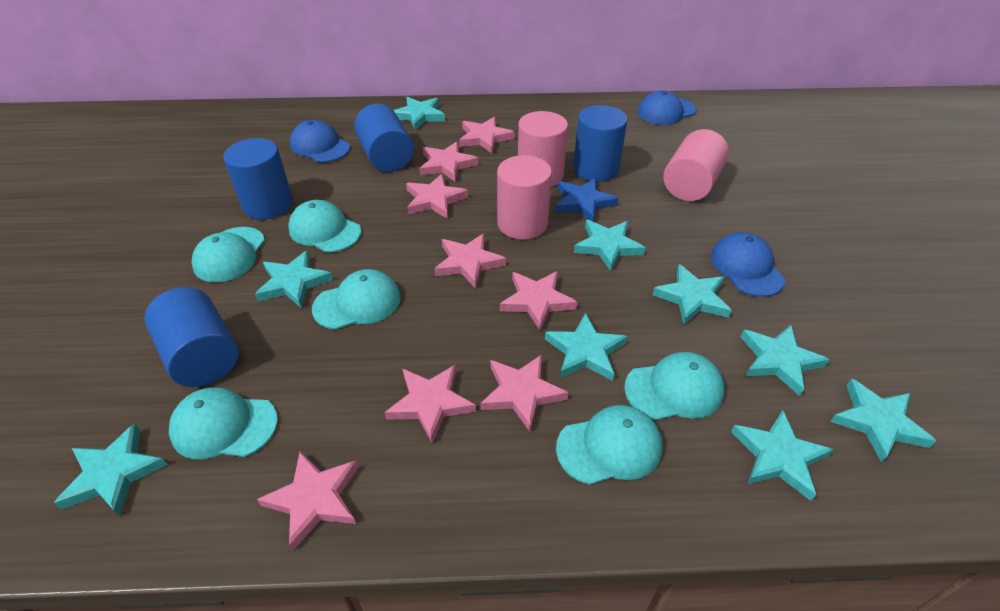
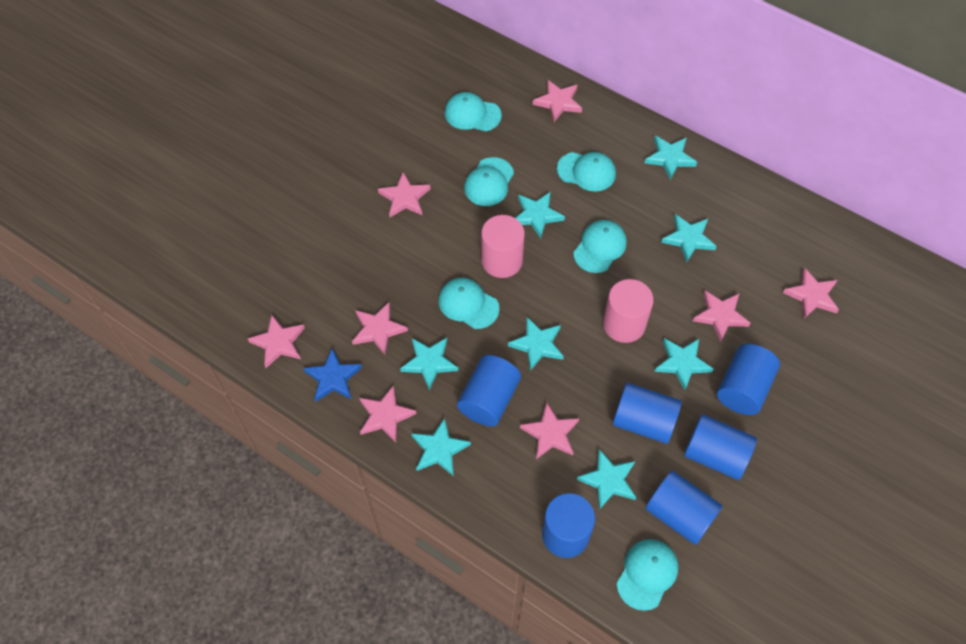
blue cap: 3 -> 0
blue cylinder: 4 -> 6
pink cylinder: 3 -> 2
turquoise star: 9 -> 8

